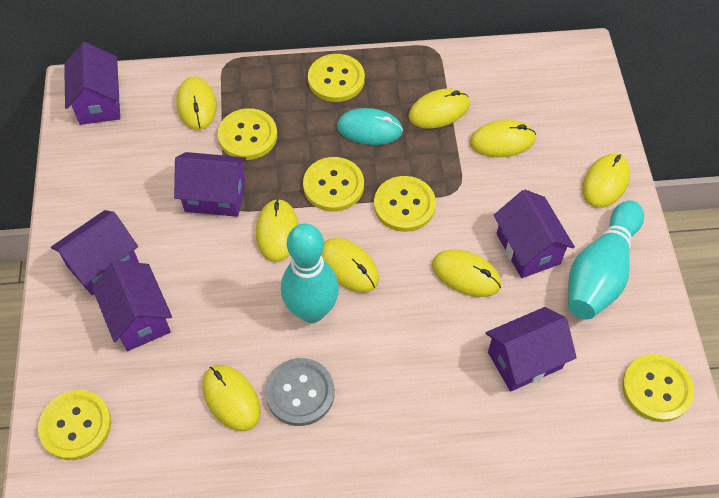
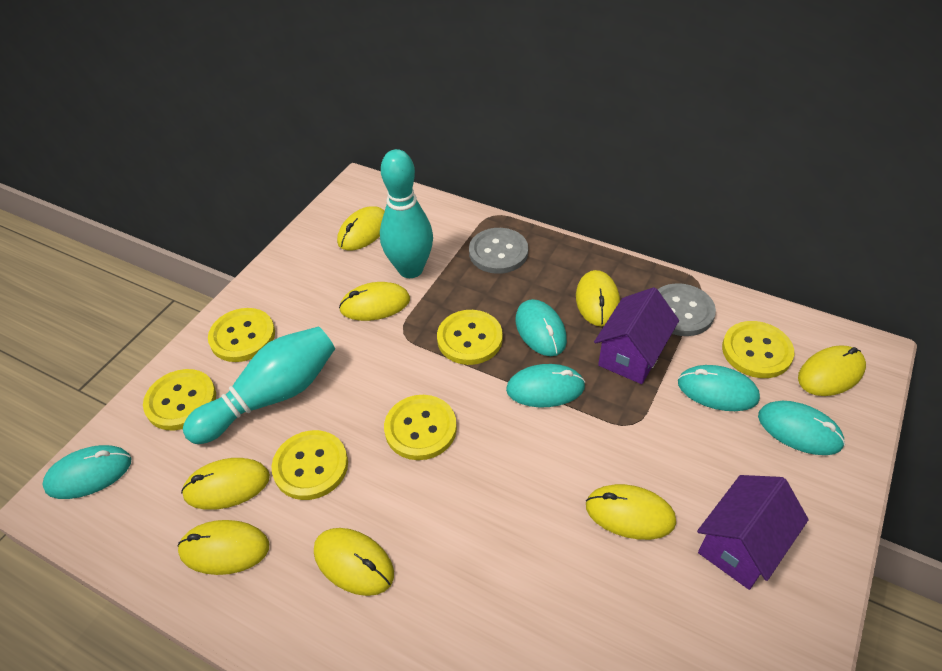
grey button: 1 -> 2
purple house: 6 -> 2
turquoise mouse: 1 -> 5

